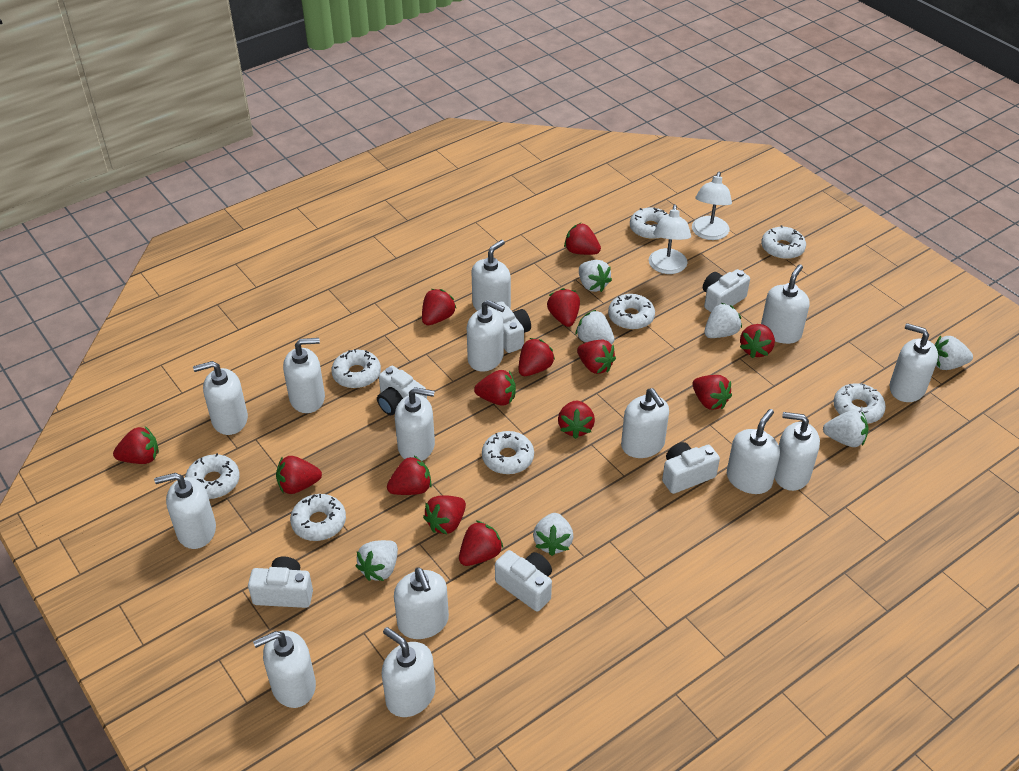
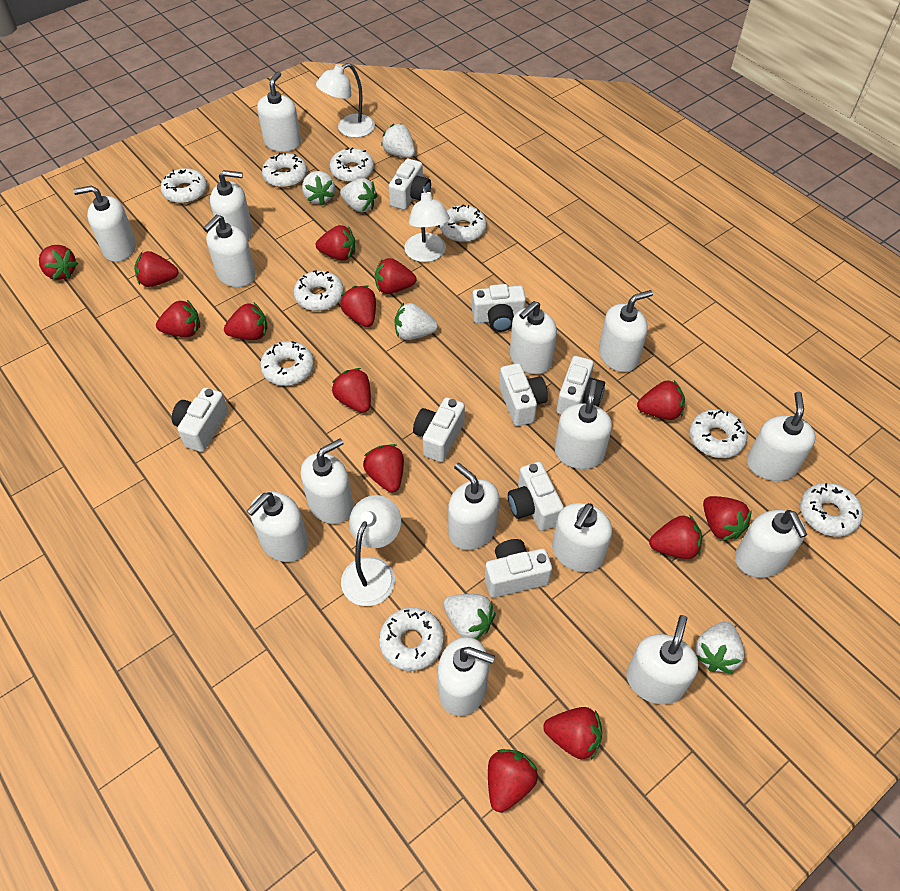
white camera: 6 -> 8
white donut: 8 -> 9
white lamp: 2 -> 3
white soap dispenser: 14 -> 15
white strawberry: 7 -> 6

